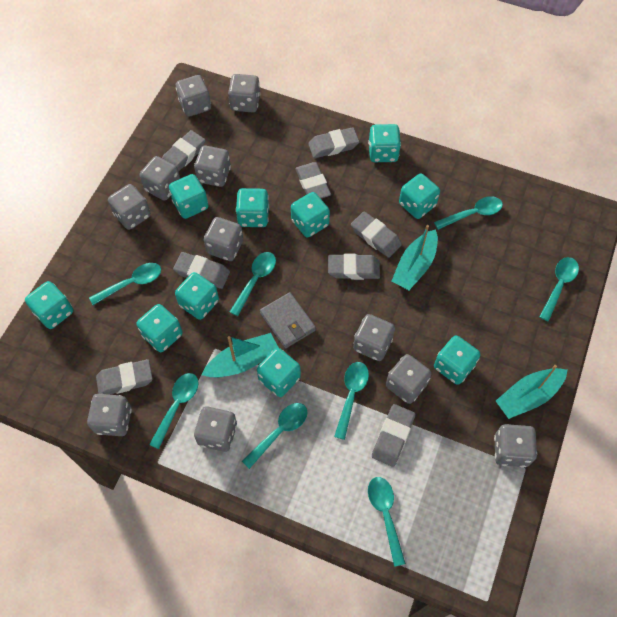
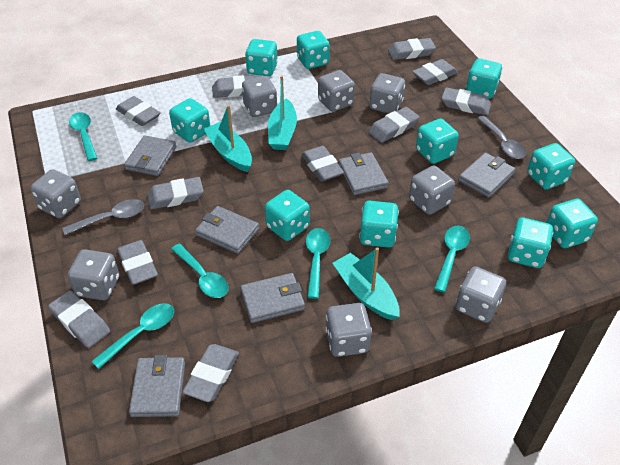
grey dice: 11 -> 8
grey eraser: 8 -> 11
grey spoon: 0 -> 2
grey wallet: 1 -> 6
turquoise spoon: 8 -> 5

